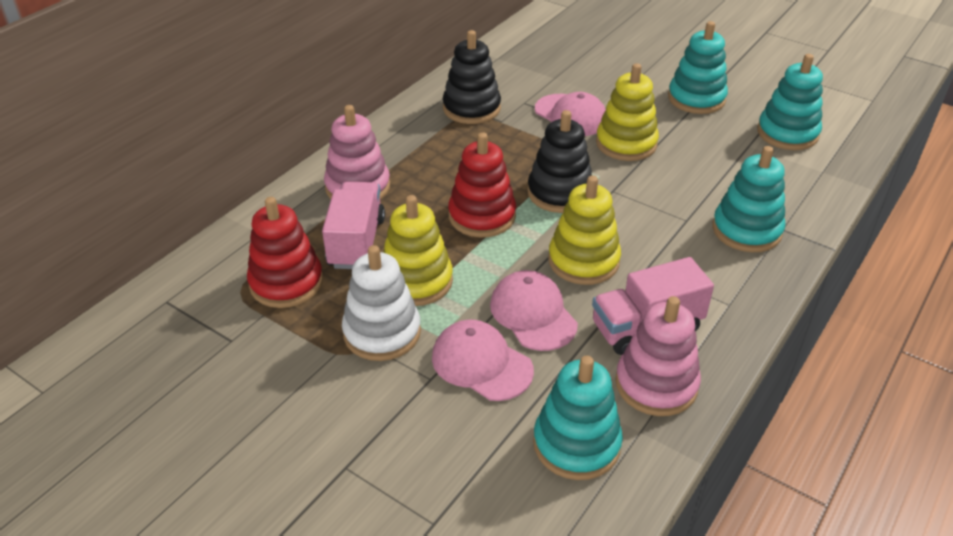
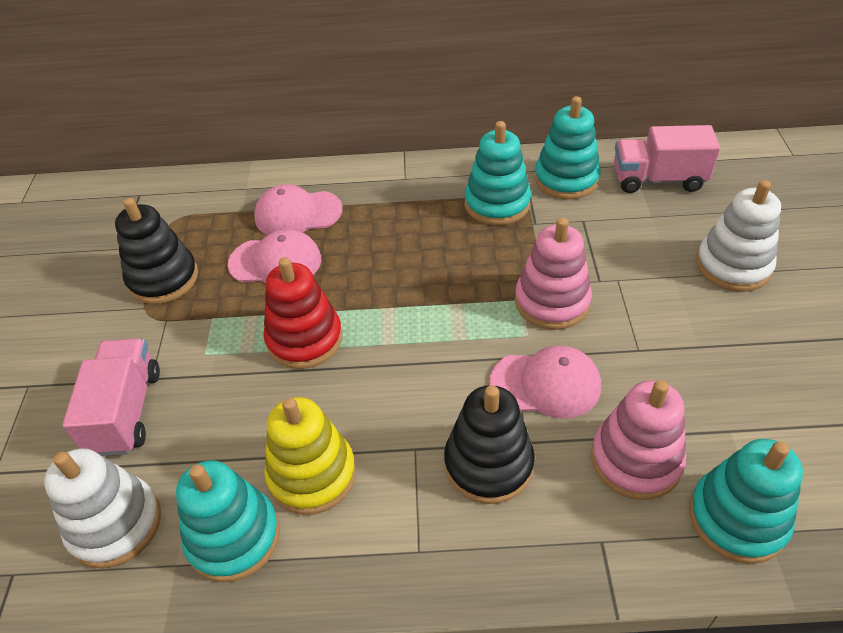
red stacking toy: 2 -> 1
white stacking toy: 1 -> 2
yellow stacking toy: 3 -> 1

